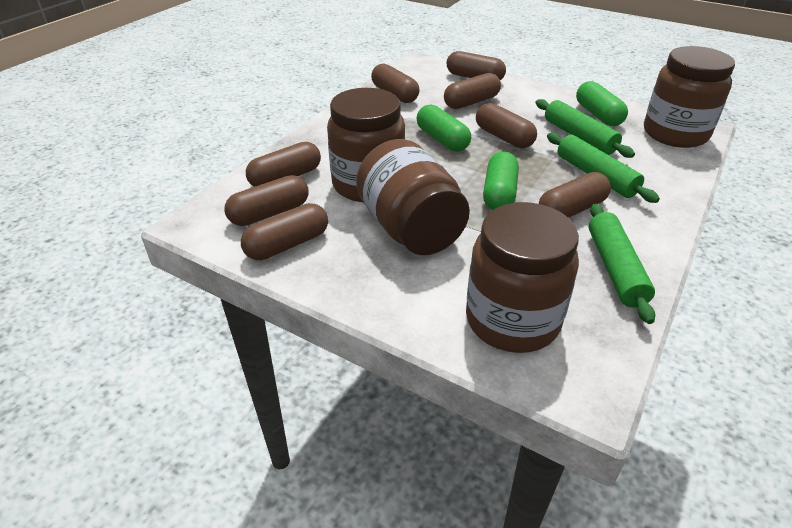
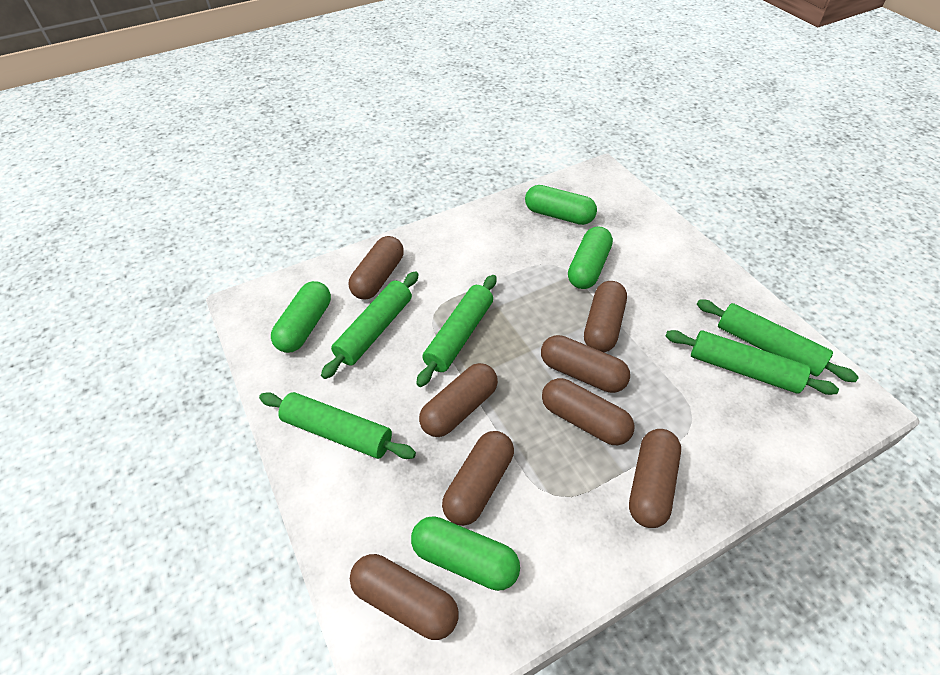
brown jar: 4 -> 0
green capsule: 3 -> 4
green rolling pin: 3 -> 5

